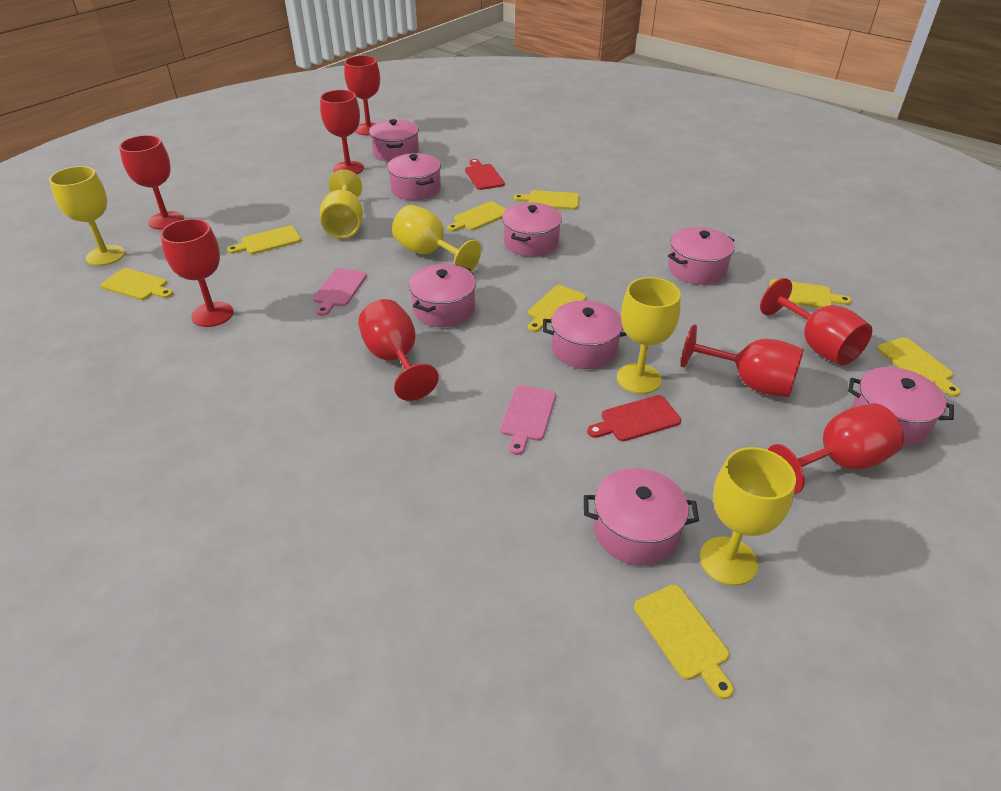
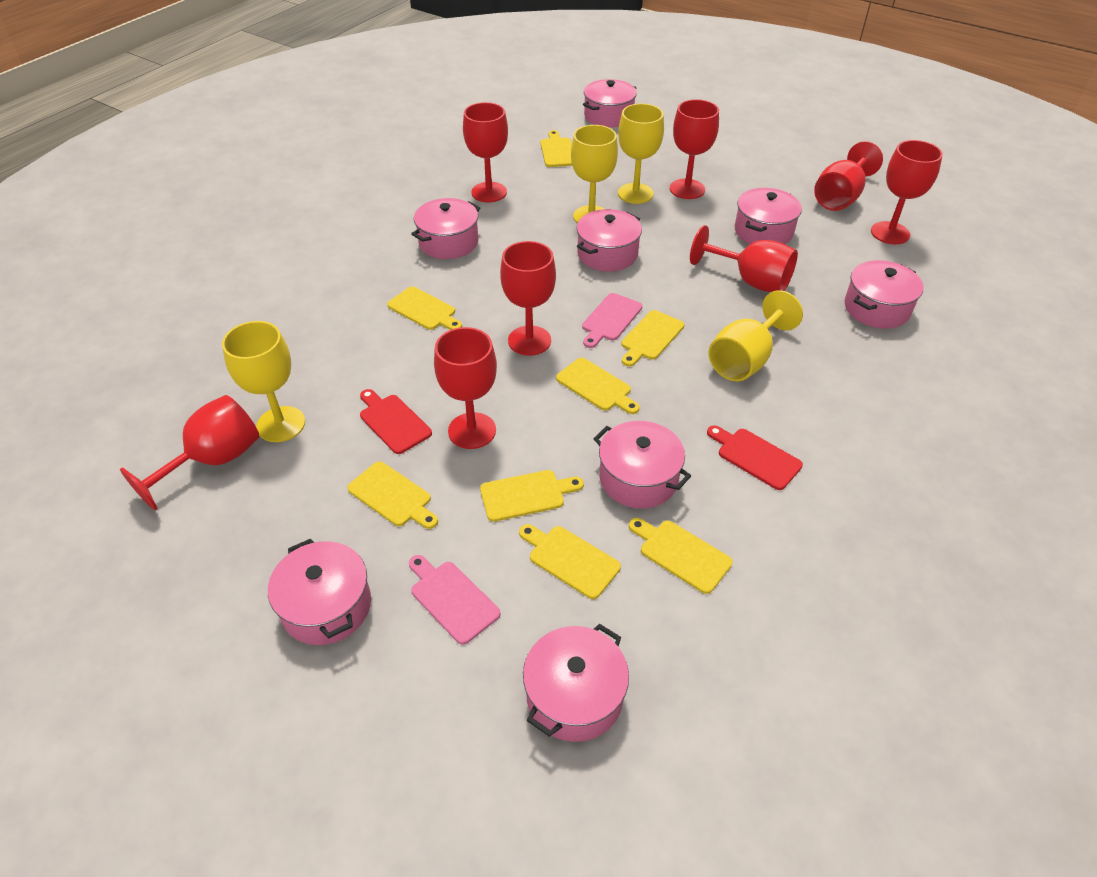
yellow goblet: 5 -> 4

